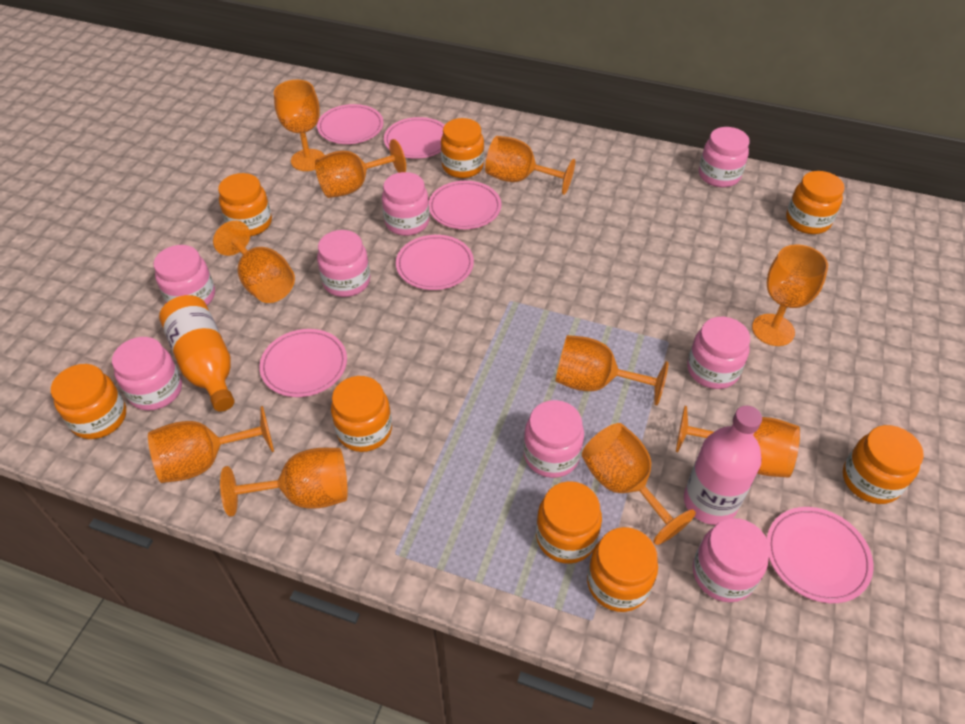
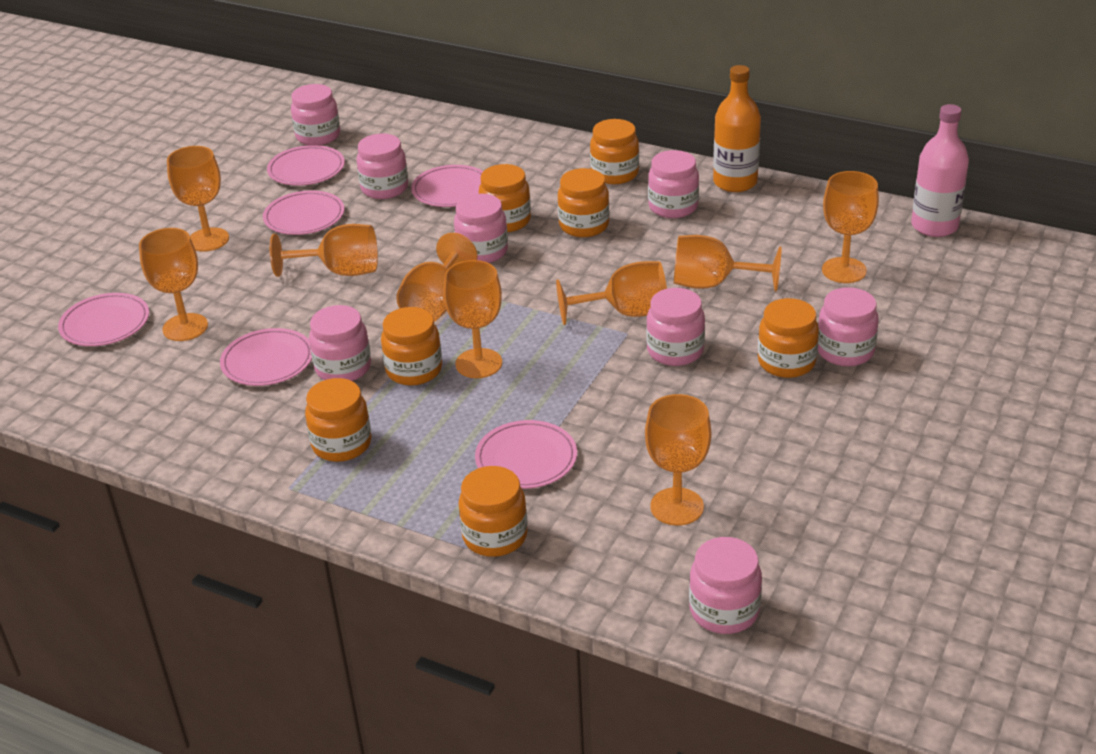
orange goblet: 10 -> 9
orange jar: 8 -> 7

